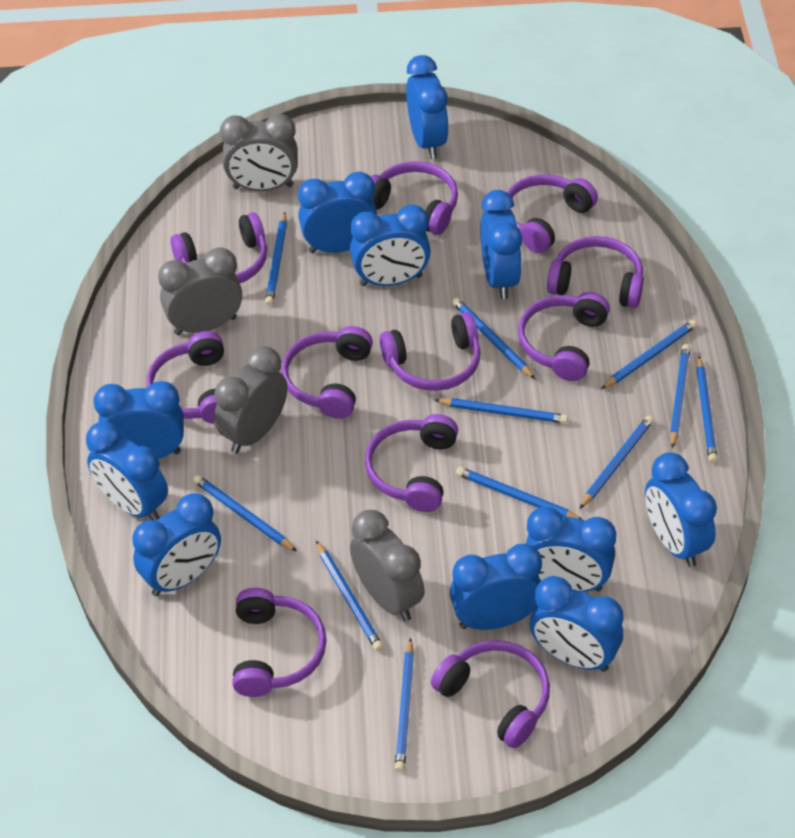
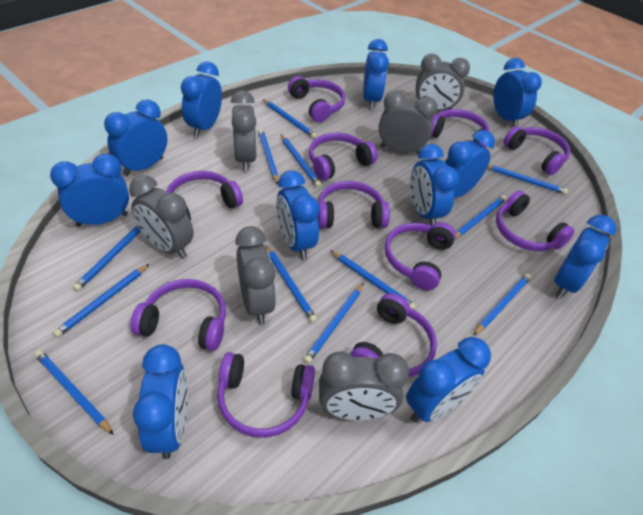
blue pencil: 11 -> 12
grey clock: 4 -> 6

